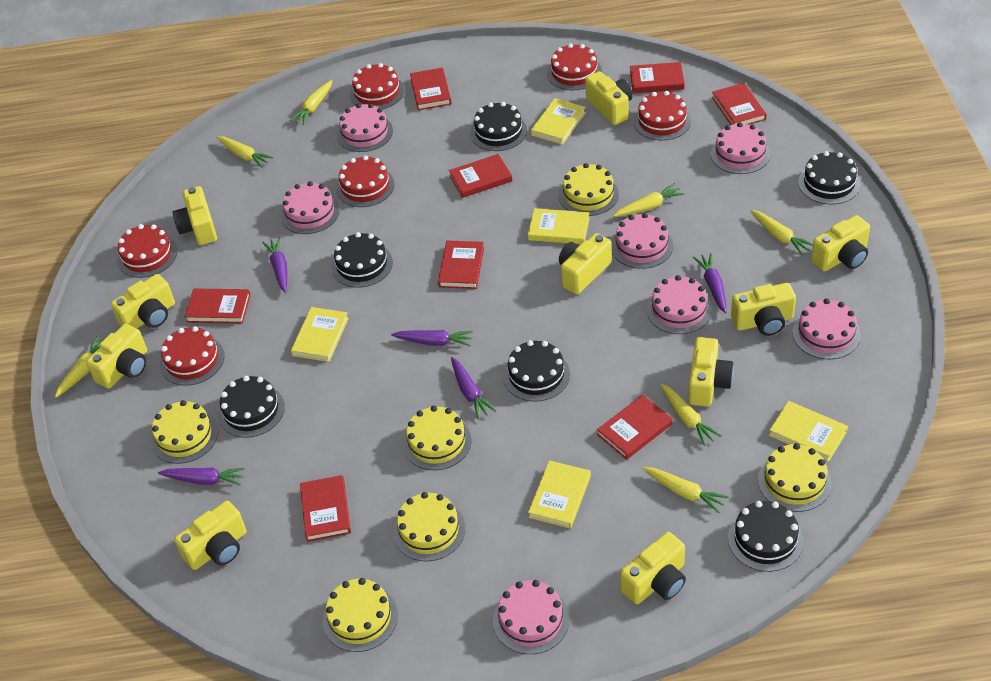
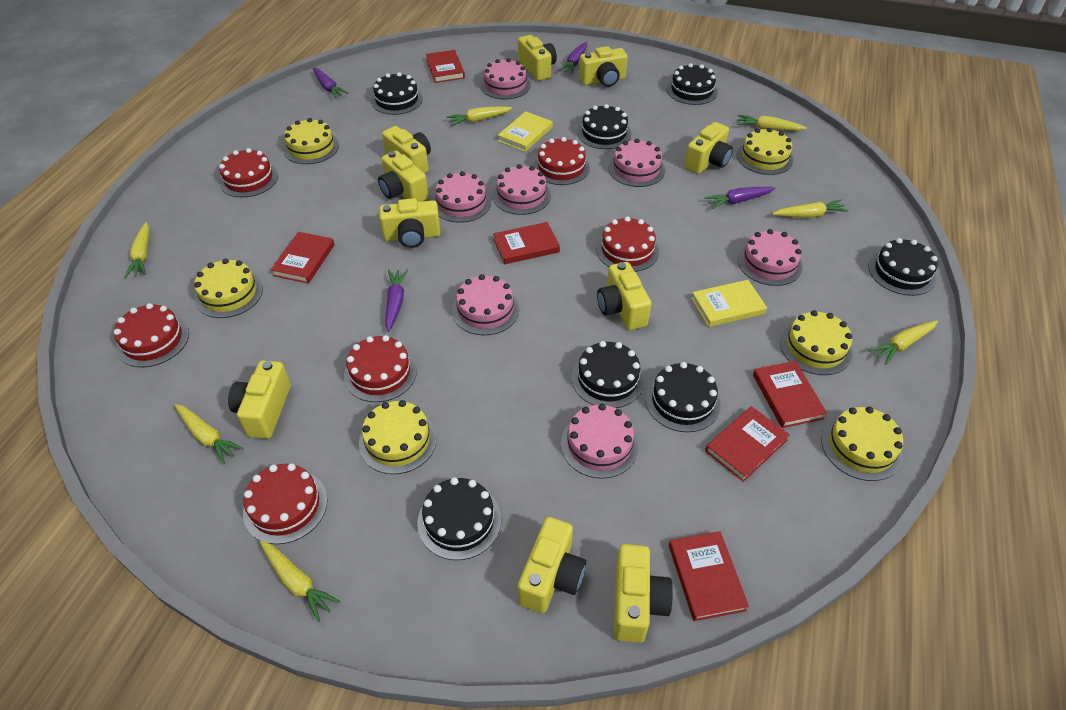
black cake: 6 -> 7
purple carrot: 5 -> 4
red book: 8 -> 6
yellow book: 5 -> 2

